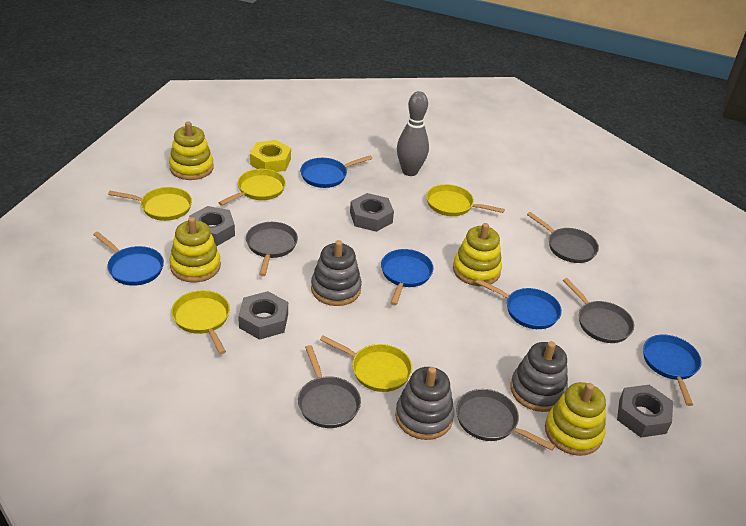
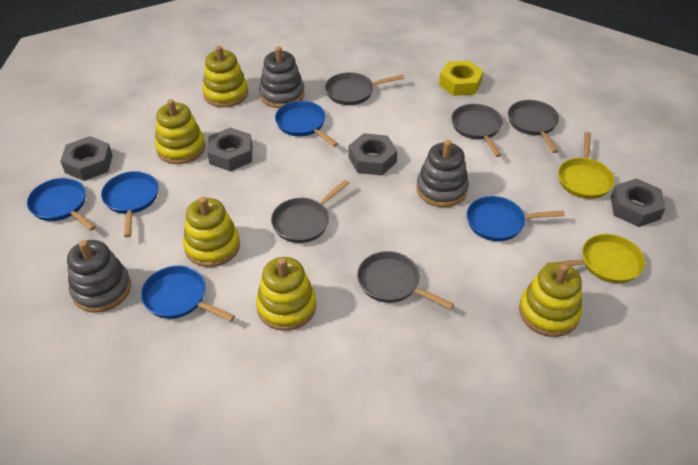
grey bowling pin: 1 -> 0
yellow pan: 5 -> 2
yellow stacking toy: 4 -> 5

